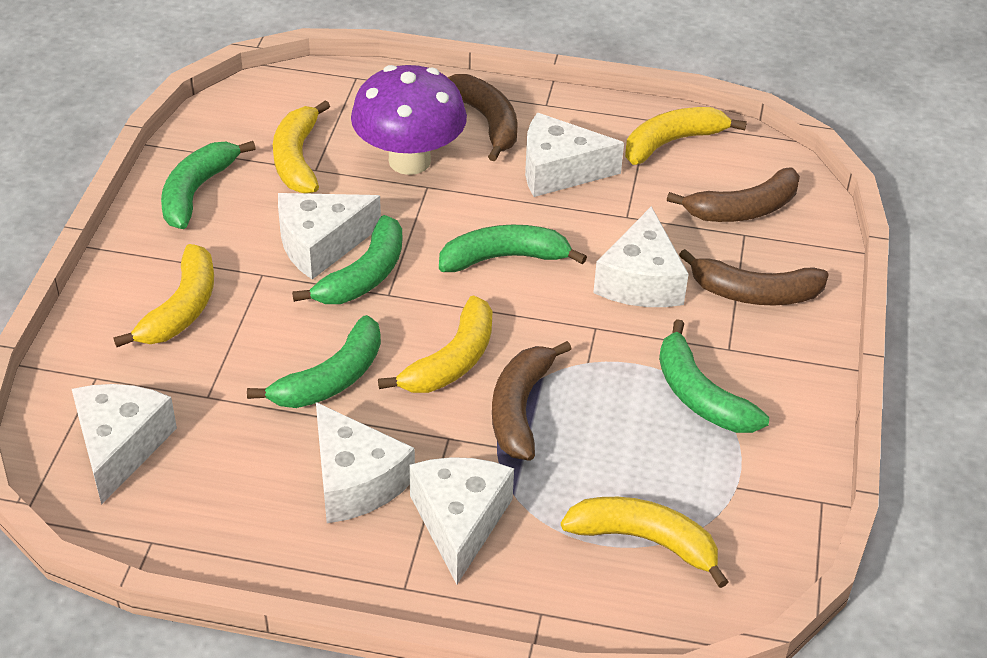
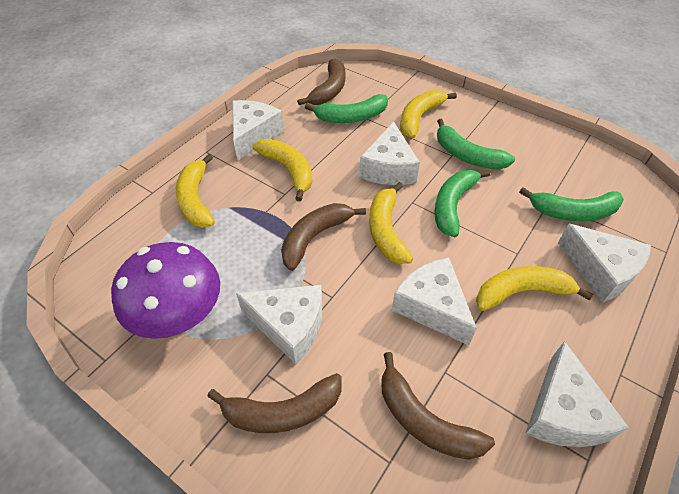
green banana: 5 -> 4

